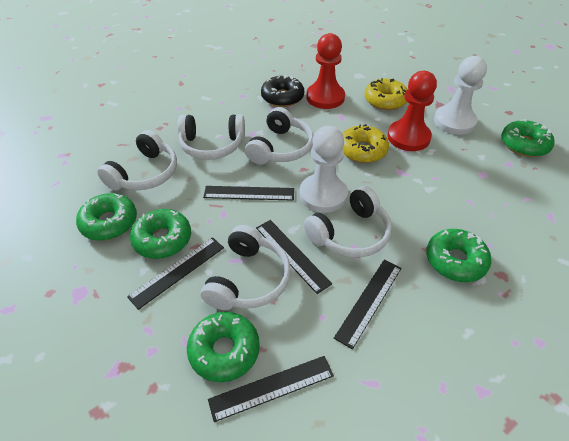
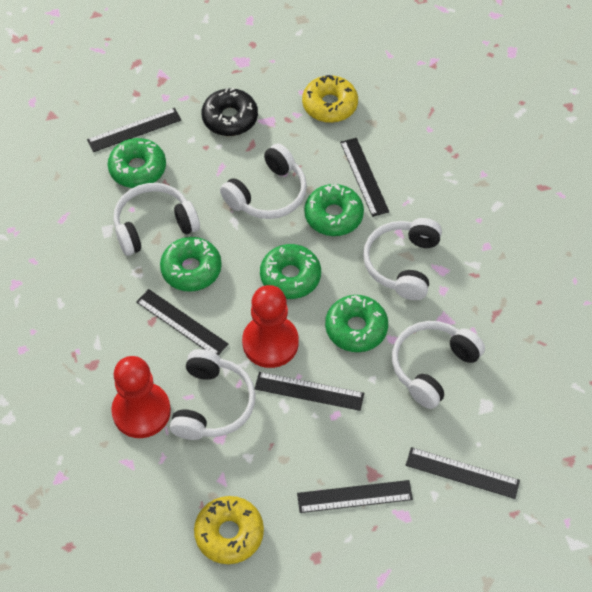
black ruler: 5 -> 6
white pawn: 2 -> 0

